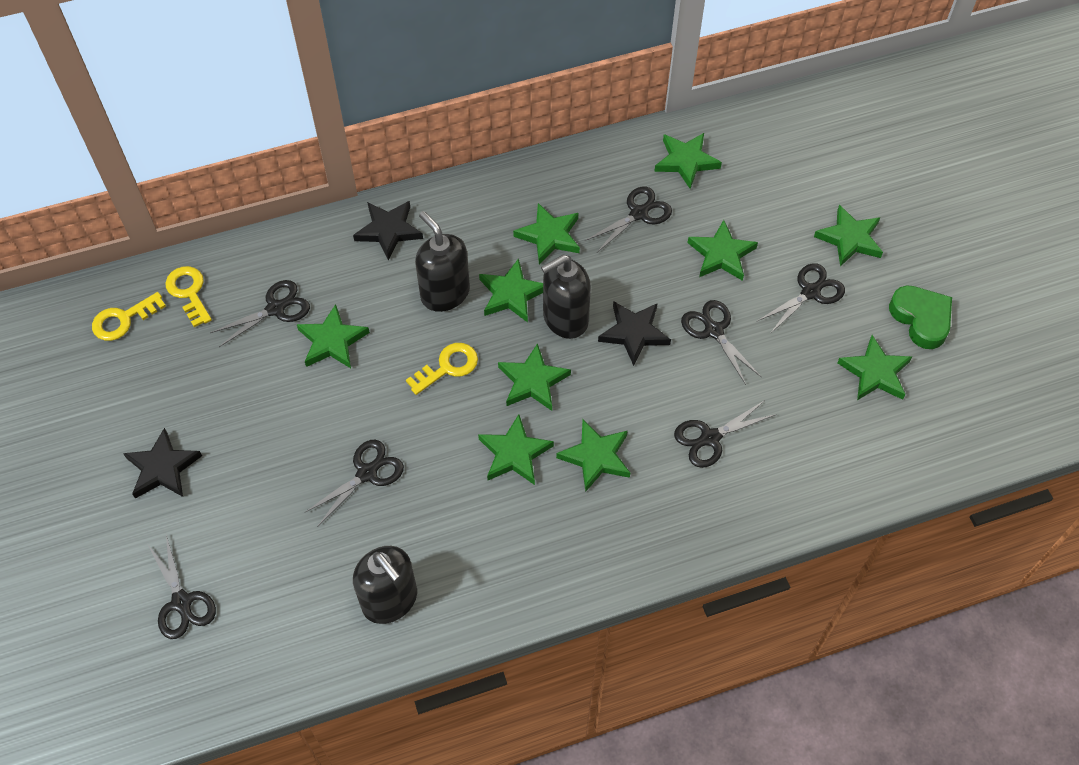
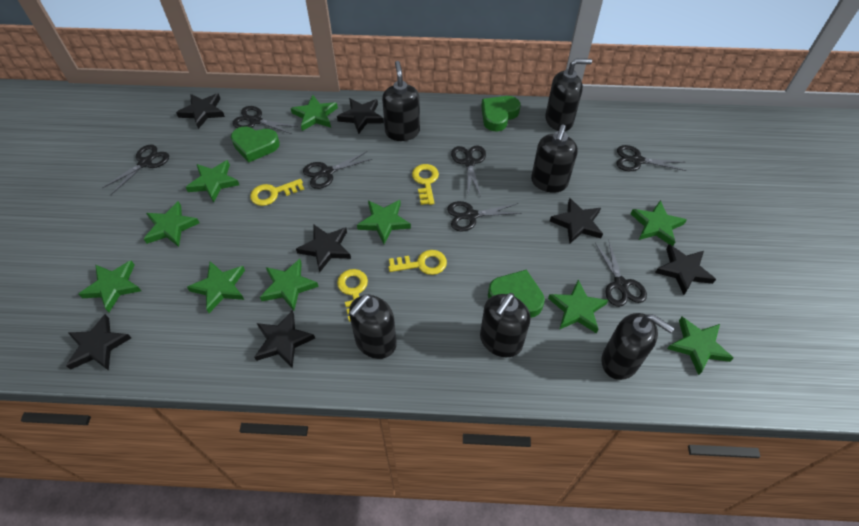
black soap dispenser: 3 -> 6
black star: 3 -> 7
green heart: 1 -> 3
yellow key: 3 -> 4

